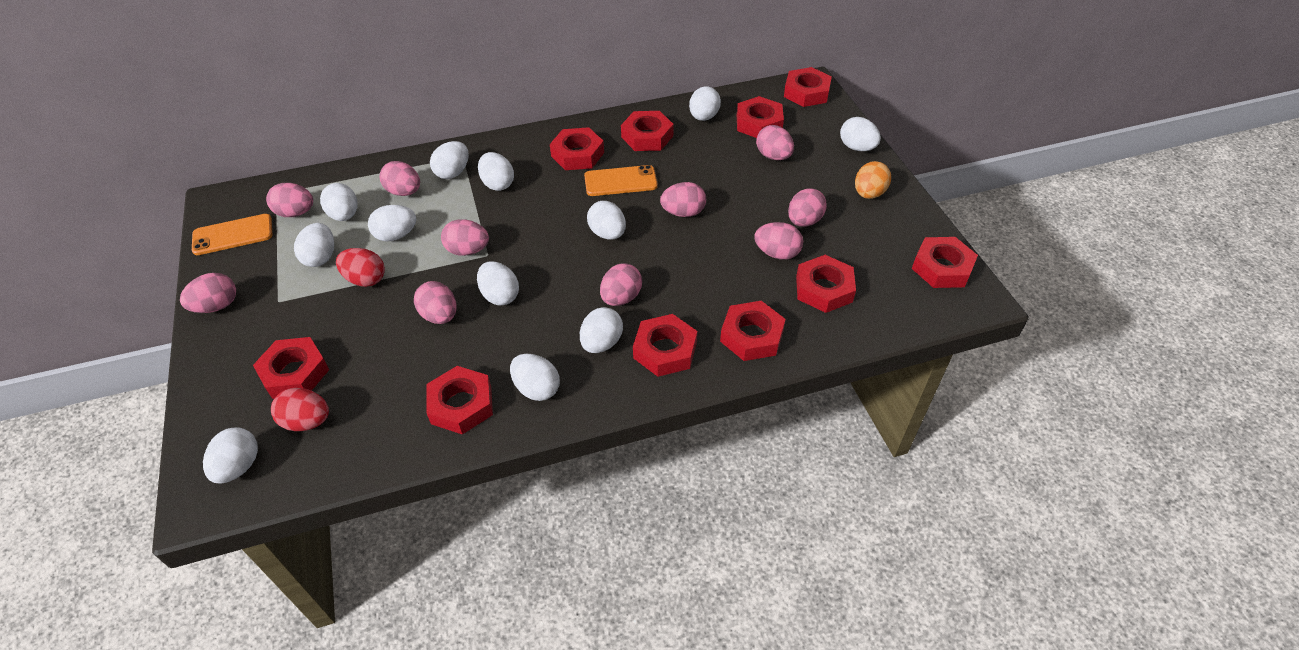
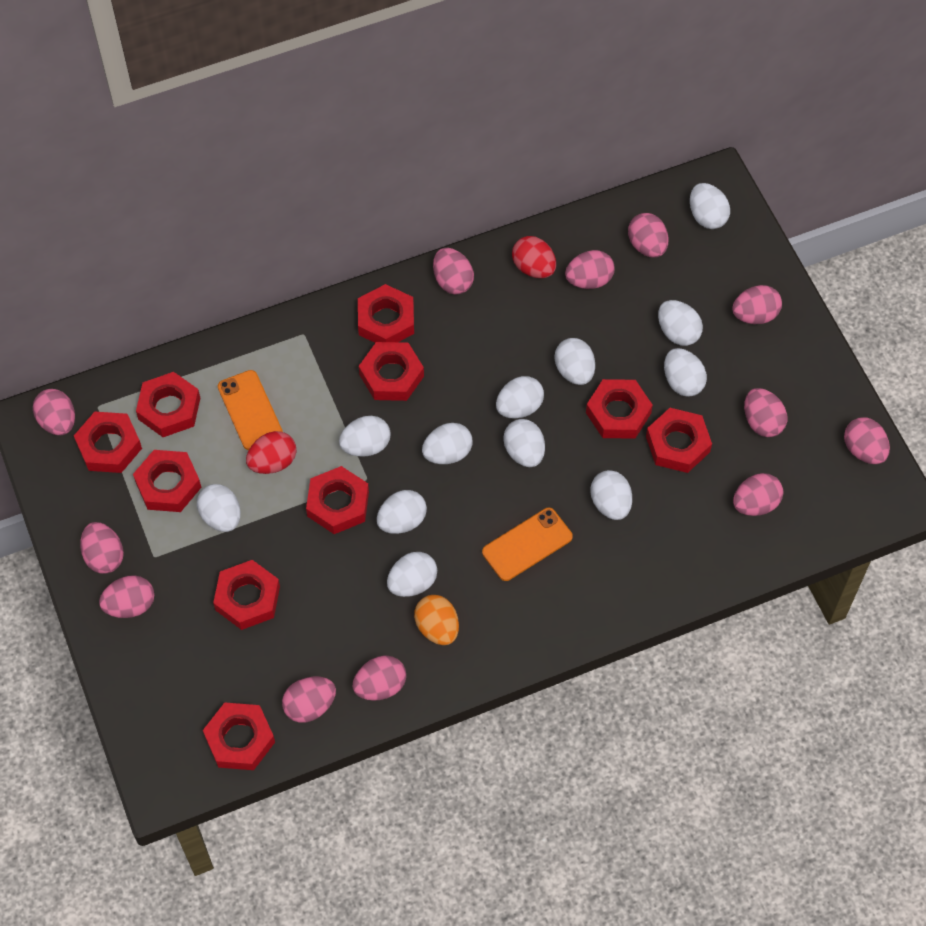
pink egg: 10 -> 12

